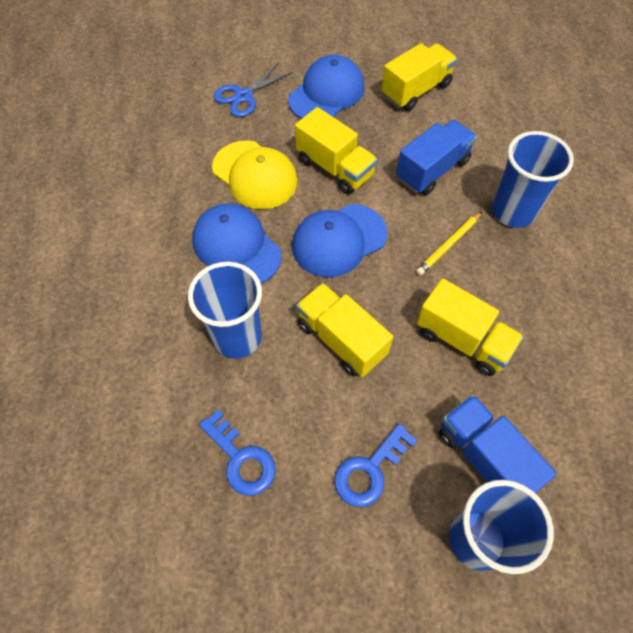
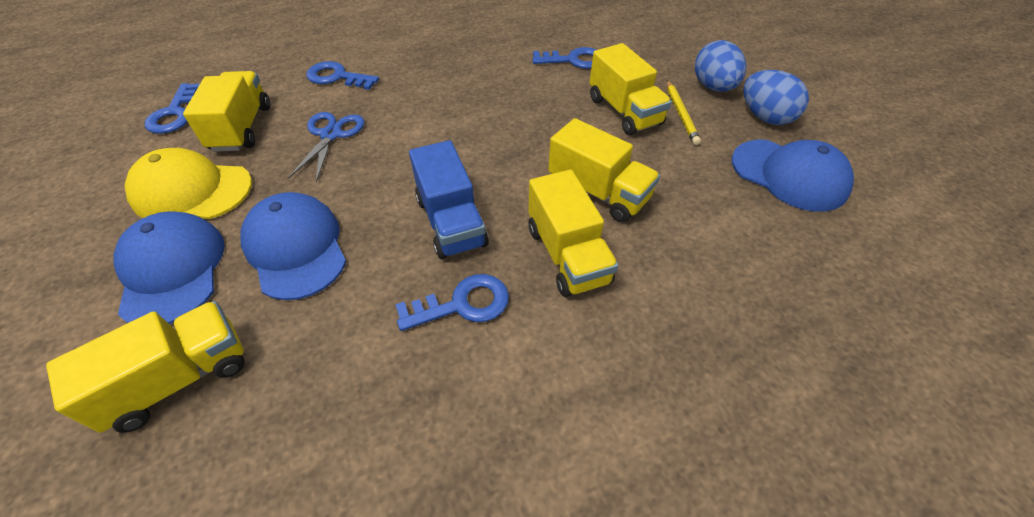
blue cup: 3 -> 0
blue egg: 0 -> 2
blue key: 2 -> 4
blue truck: 2 -> 1
yellow truck: 4 -> 5

